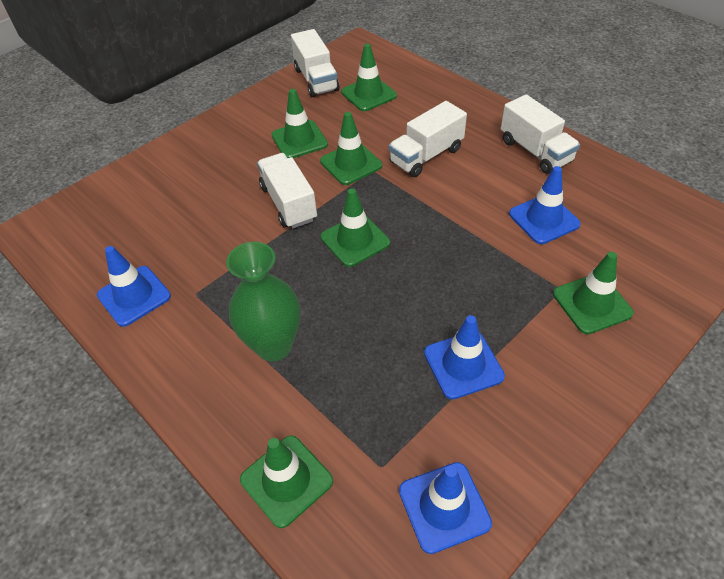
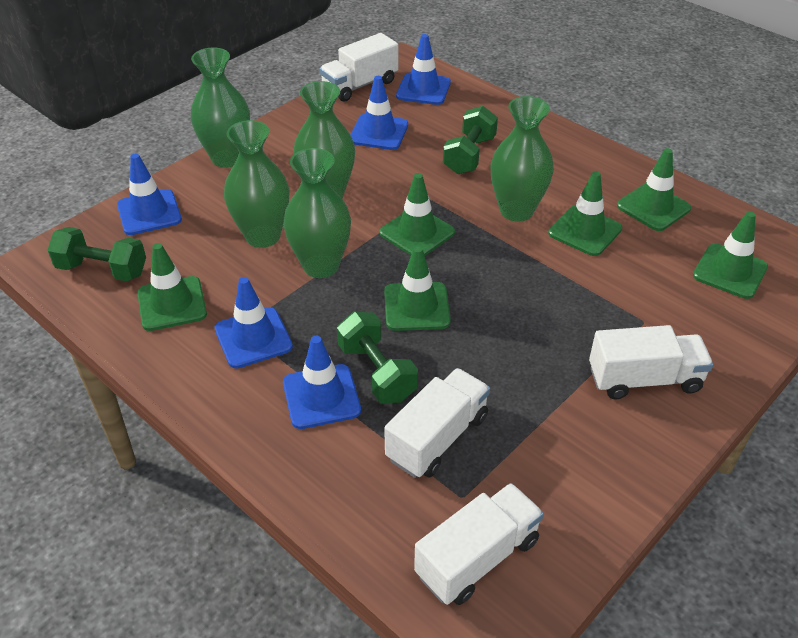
blue traffic cone: 4 -> 5
green dumbbell: 0 -> 3
green vase: 1 -> 5

